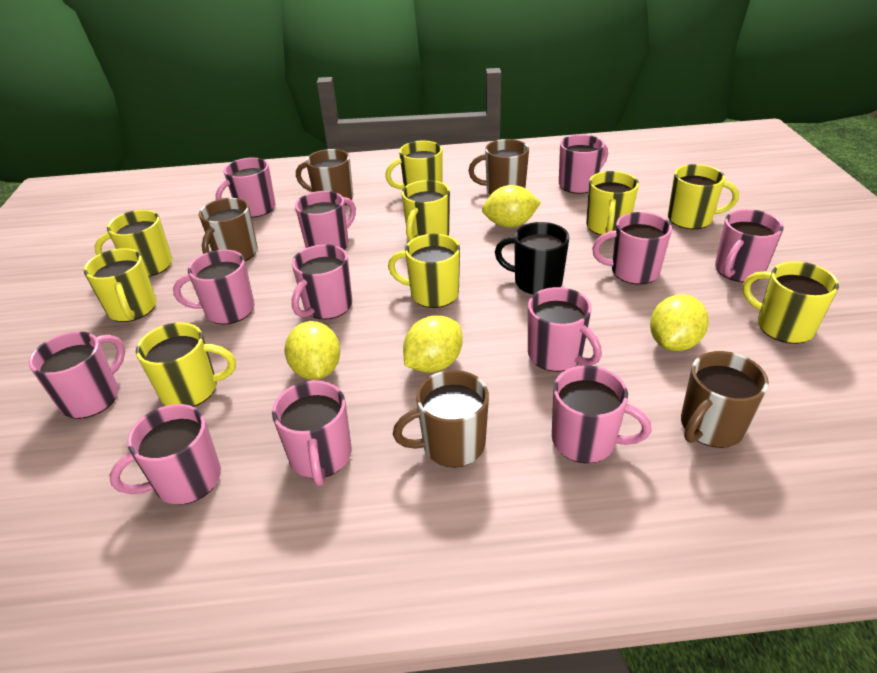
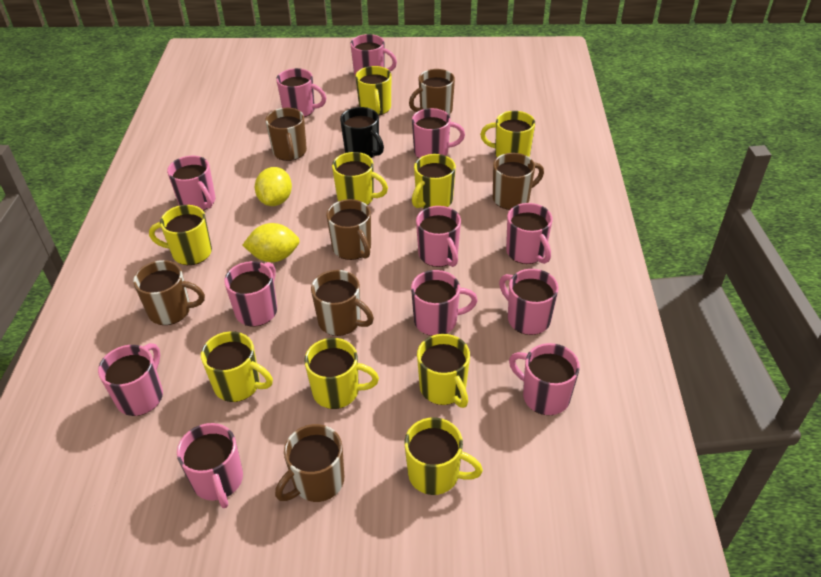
brown mug: 5 -> 7
yellow lemon: 4 -> 2

